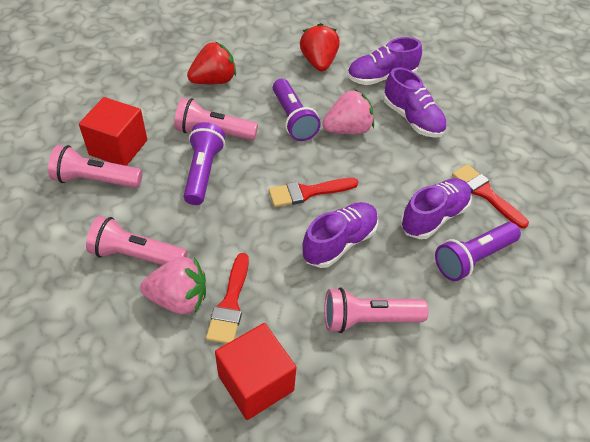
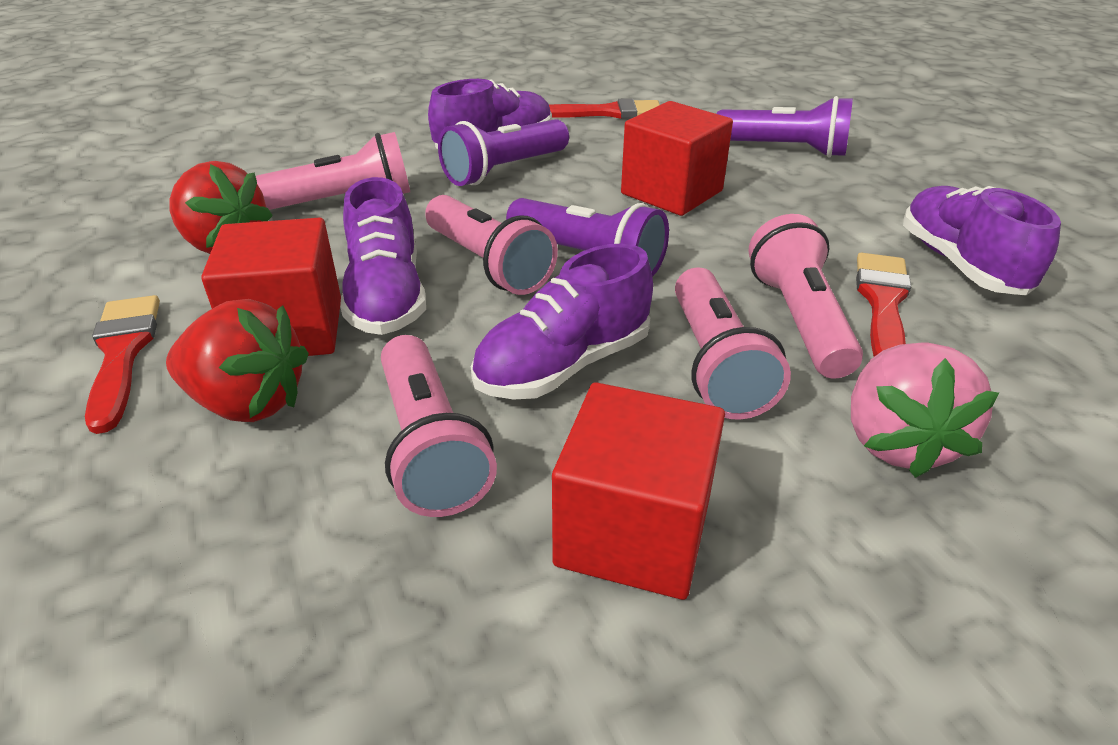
pink flashlight: 4 -> 5
pink strawberry: 2 -> 1
red cube: 2 -> 3

